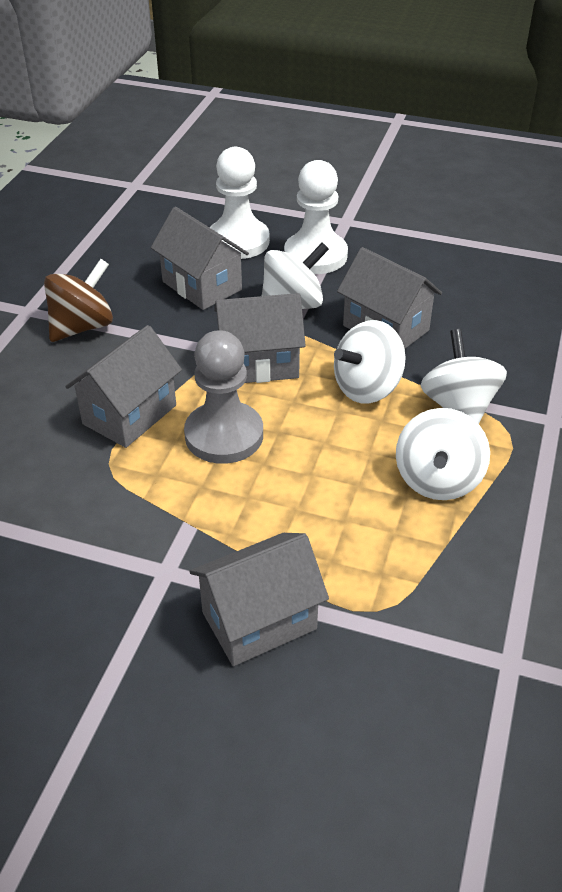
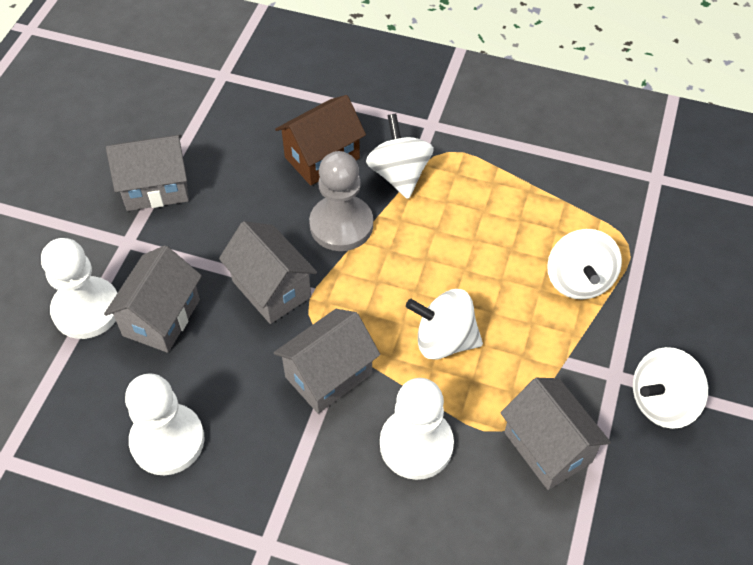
brown house: 0 -> 1
brown spinning top: 1 -> 0
white pawn: 2 -> 3

